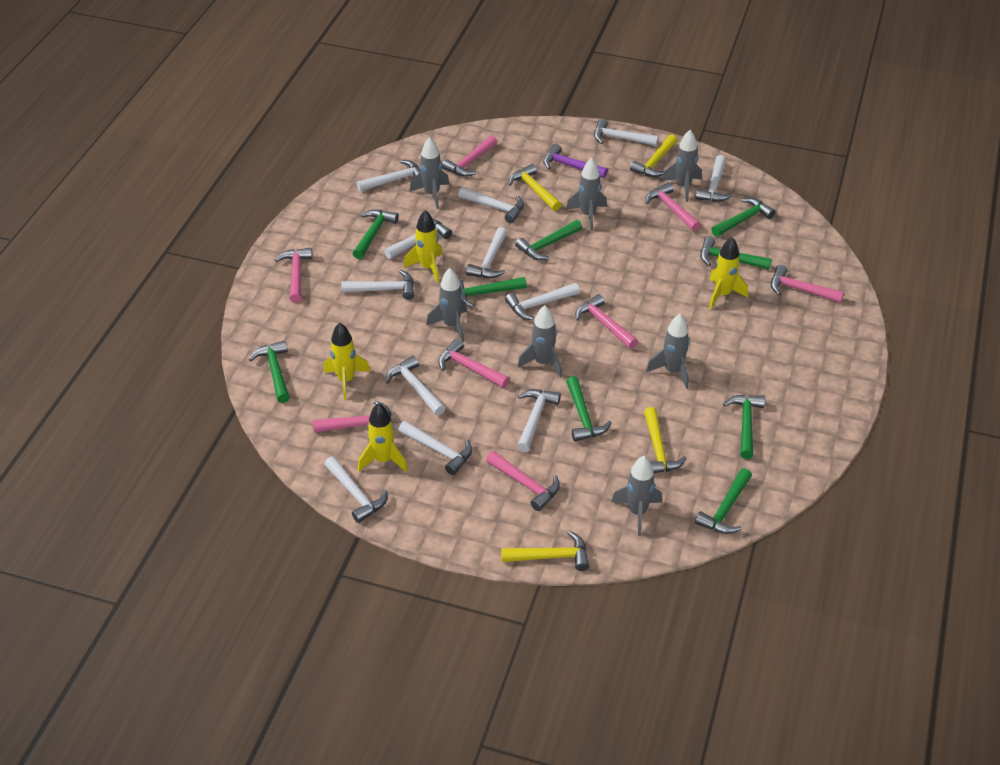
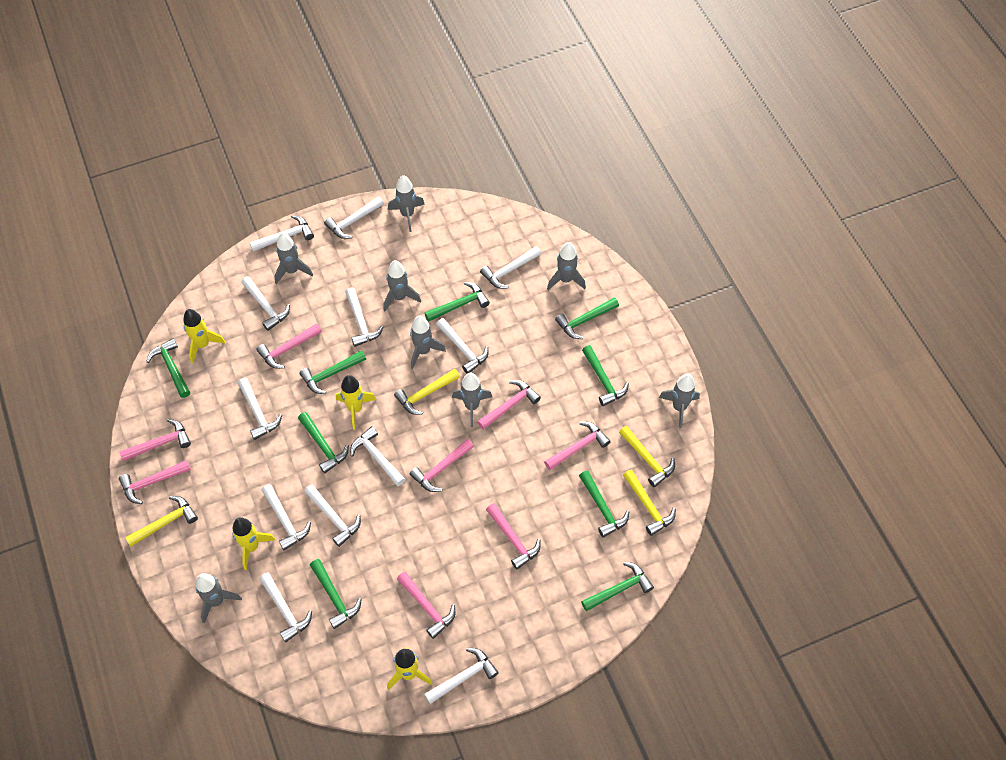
grey rocket: 7 -> 8
purple hammer: 1 -> 0

